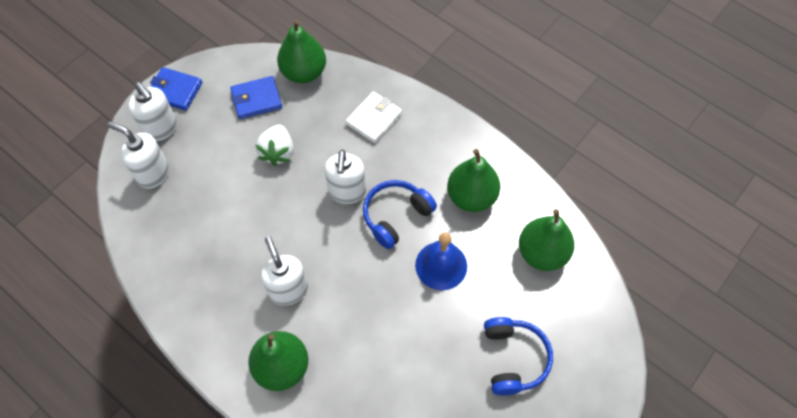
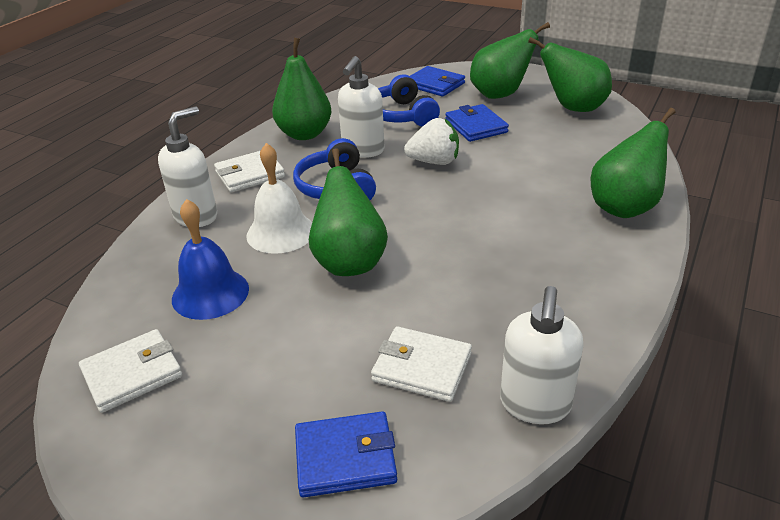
blue wallet: 2 -> 3
green pear: 4 -> 5
white bell: 0 -> 1
white soap dispenser: 4 -> 3
white wallet: 1 -> 3

